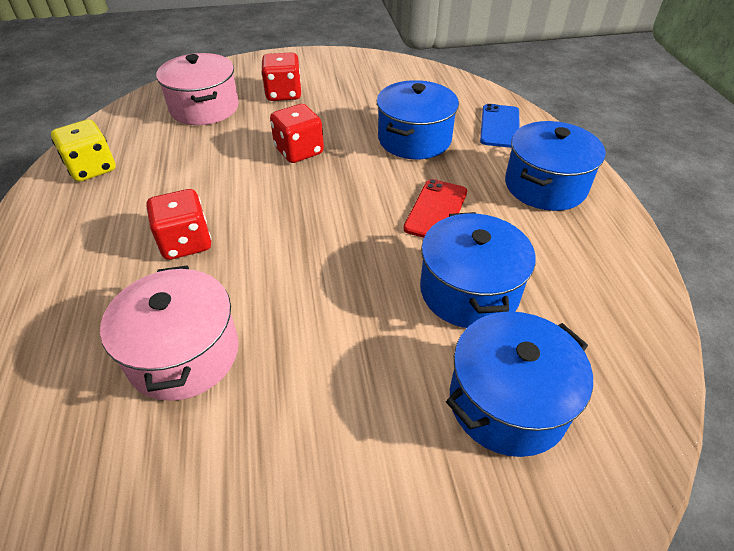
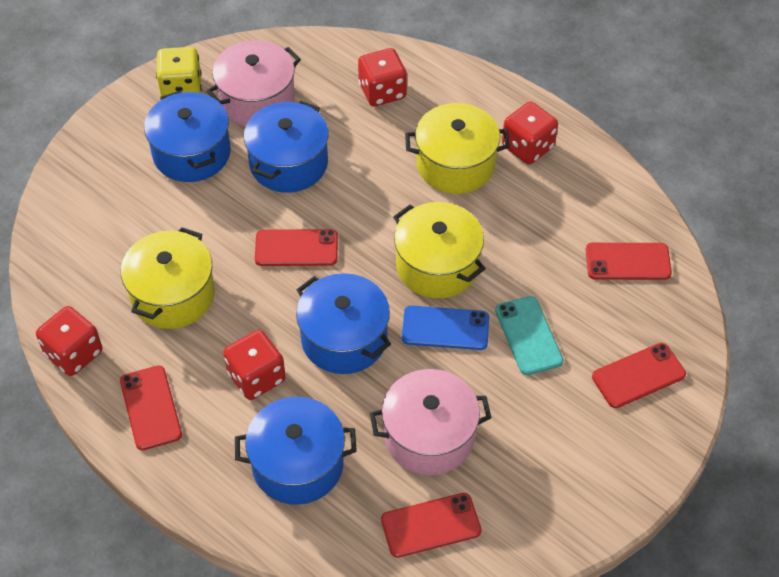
red dice: 3 -> 4
red phone: 1 -> 5
turquoise phone: 0 -> 1
yellow pot: 0 -> 3

